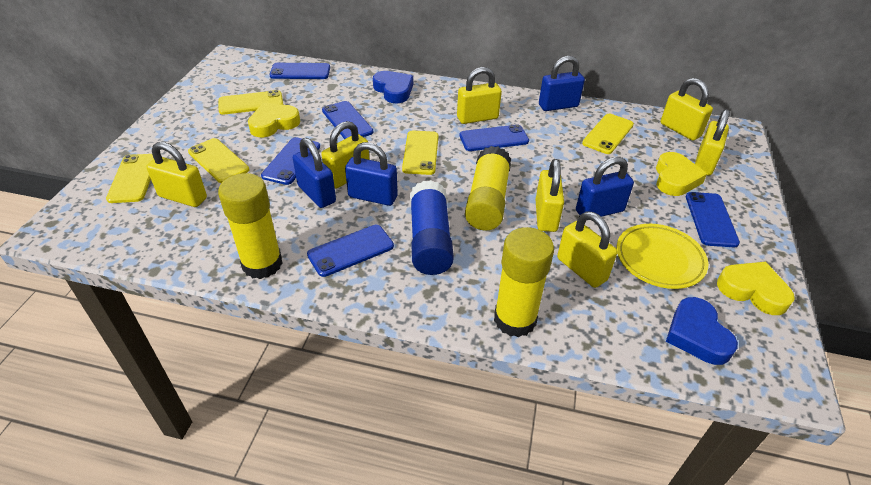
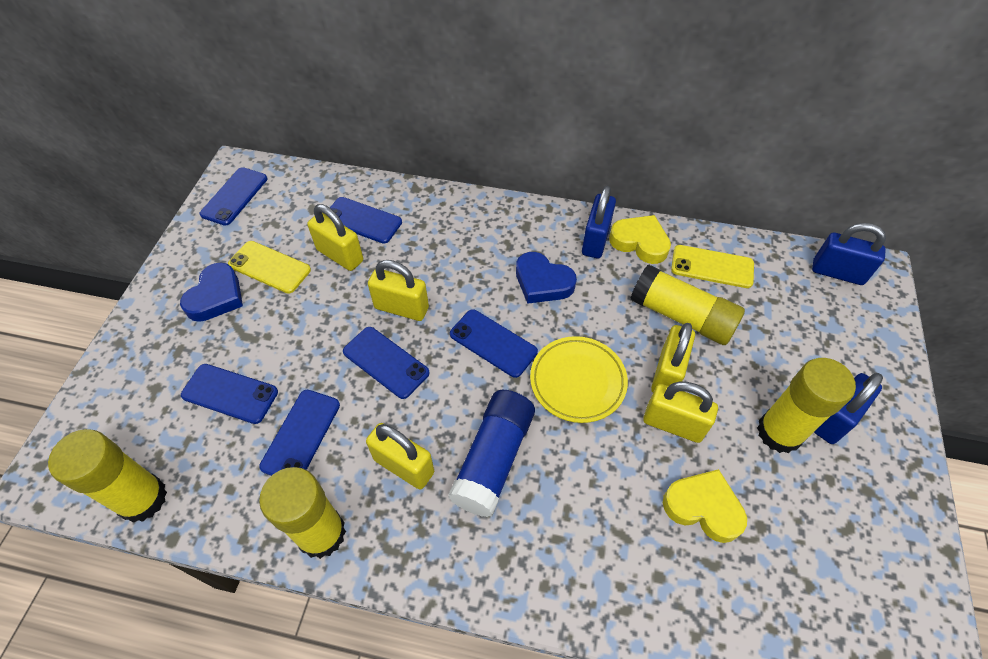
blue padlock: 4 -> 3
yellow glue stick: 3 -> 4
yellow heart: 3 -> 2
yellow padlock: 7 -> 5
yellow phone: 5 -> 2

